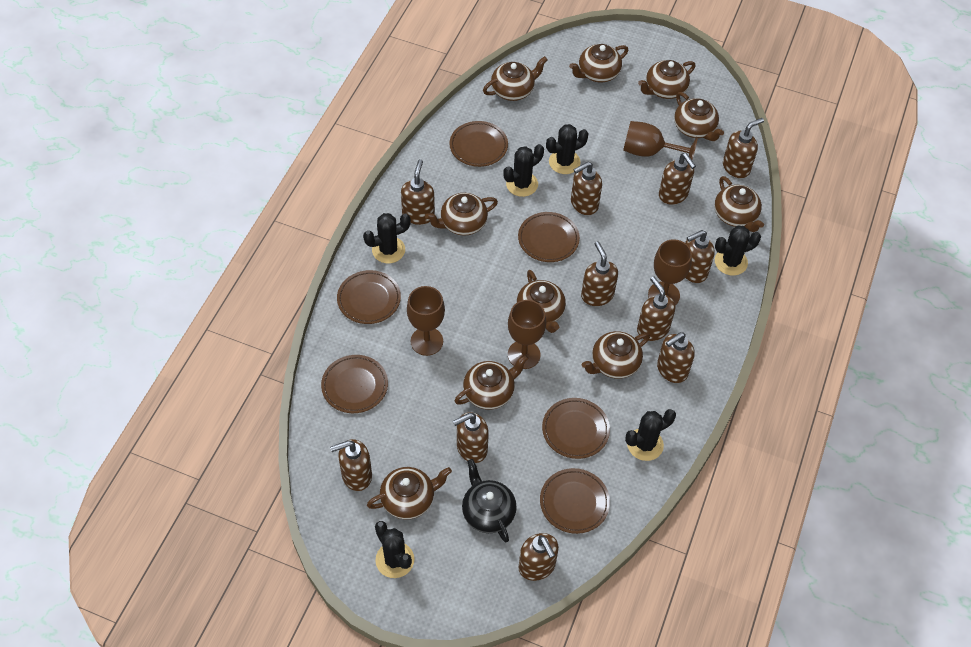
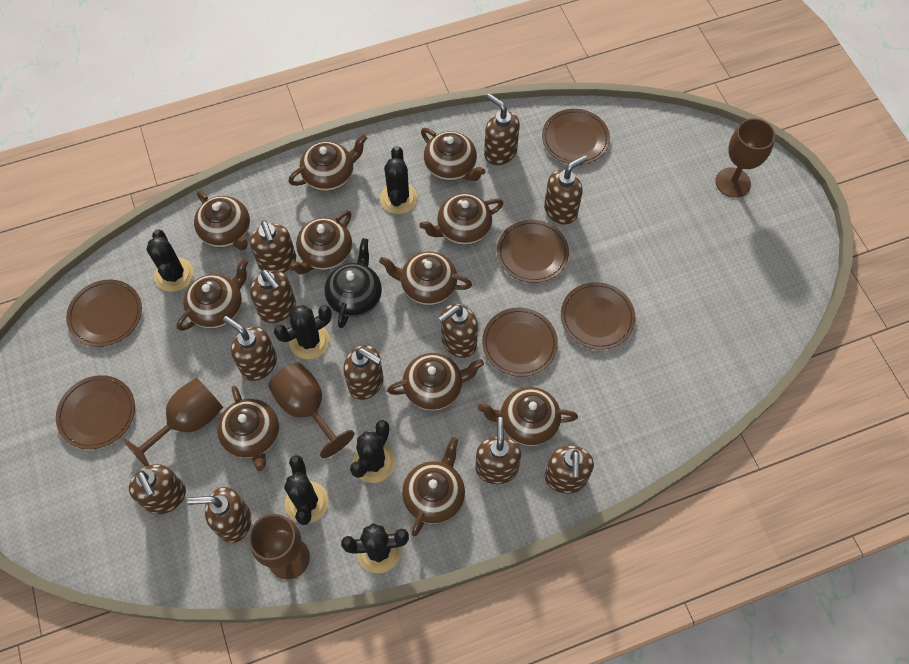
brown teapot: 10 -> 11

